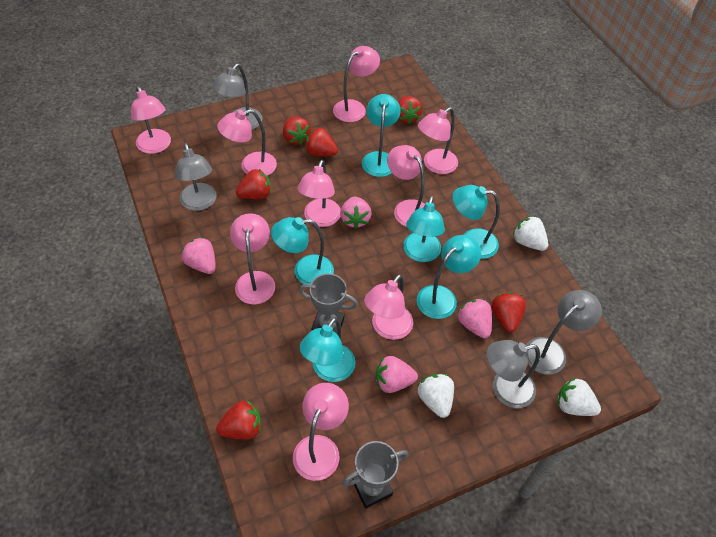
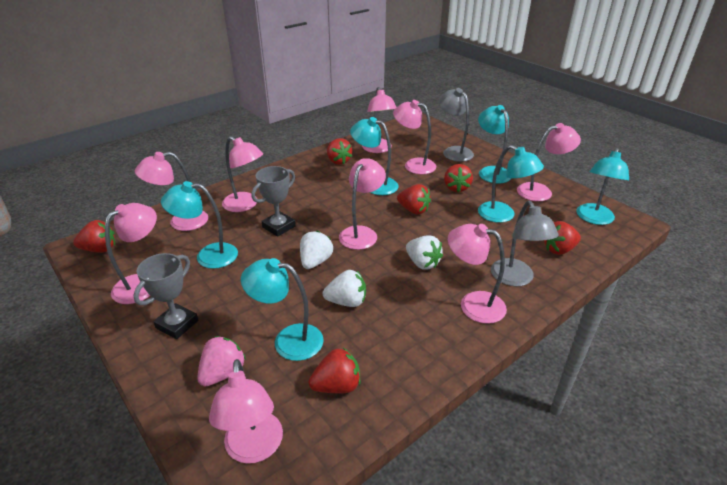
grey lamp: 4 -> 2
pink strawberry: 4 -> 1

